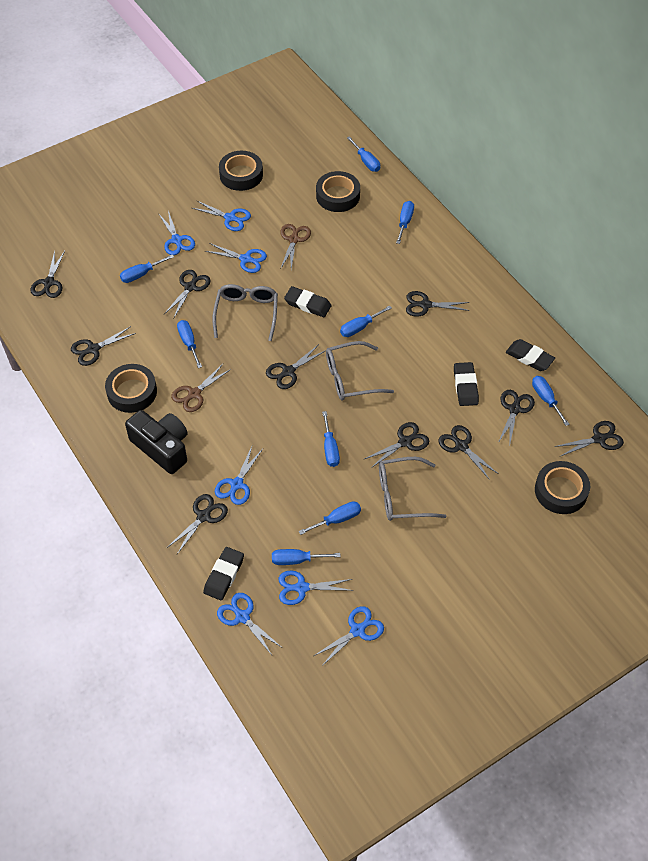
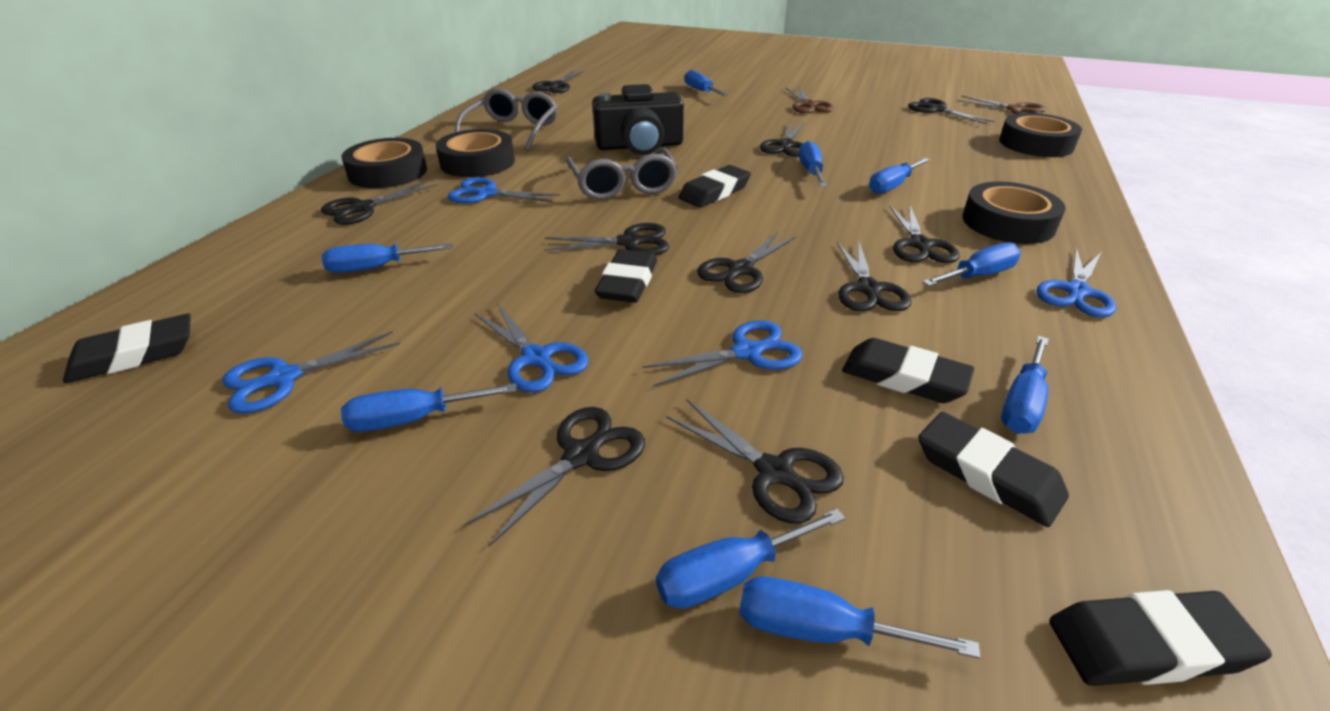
black eraser: 4 -> 6
blue scissors: 7 -> 5
grey glasses: 3 -> 2

